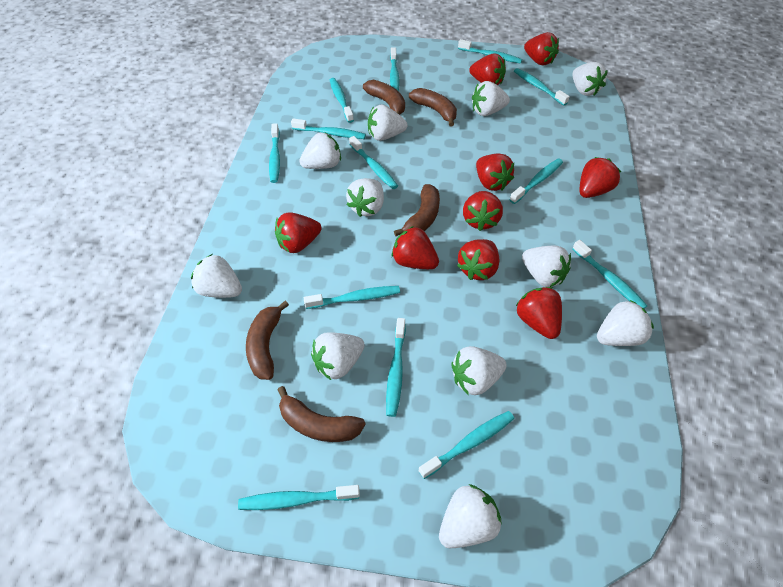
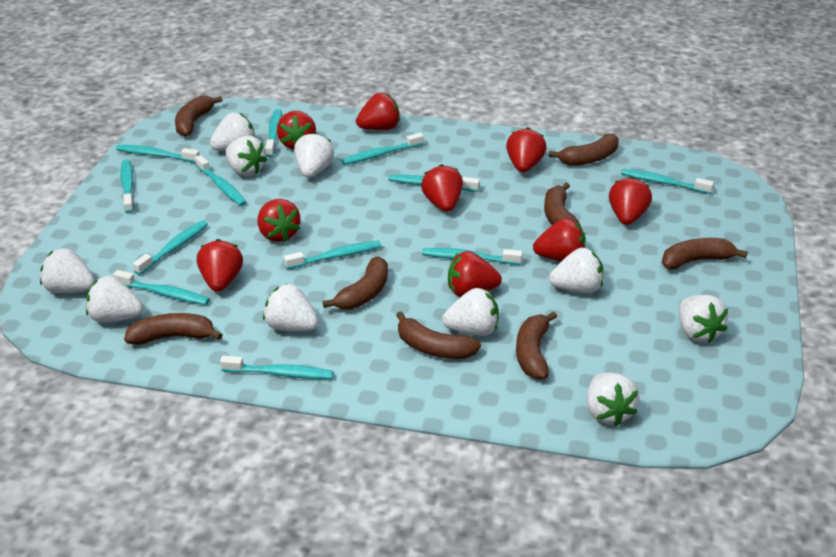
brown banana: 5 -> 8
turquoise toothbrush: 13 -> 12
white strawberry: 11 -> 10

